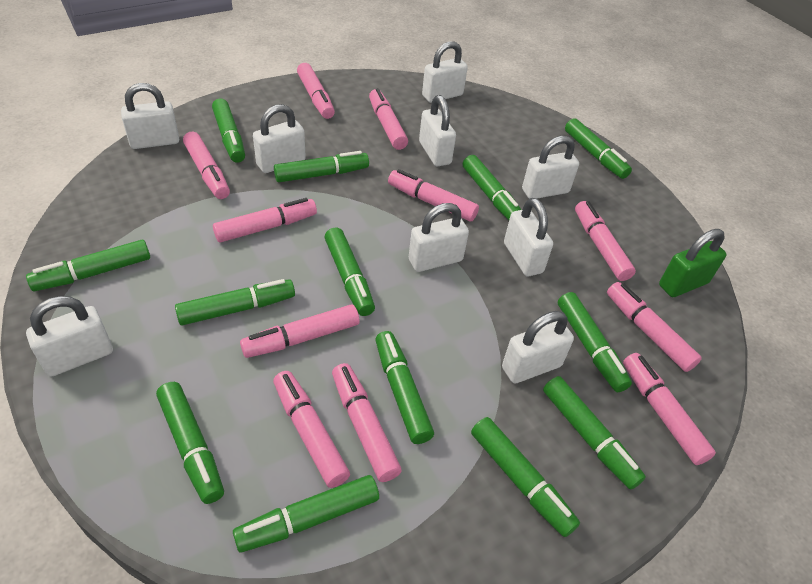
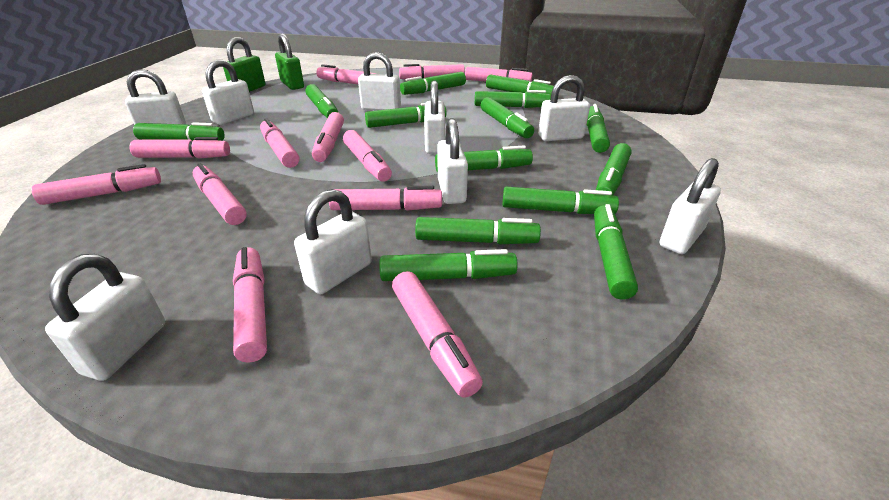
green marker: 13 -> 14
green padlock: 1 -> 2
pink marker: 11 -> 12

